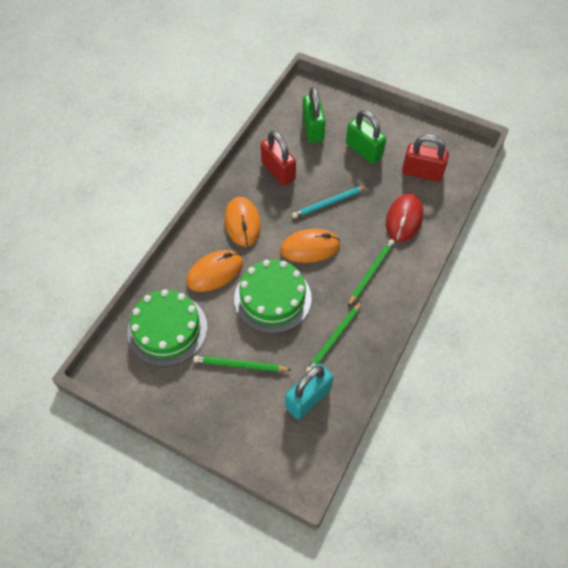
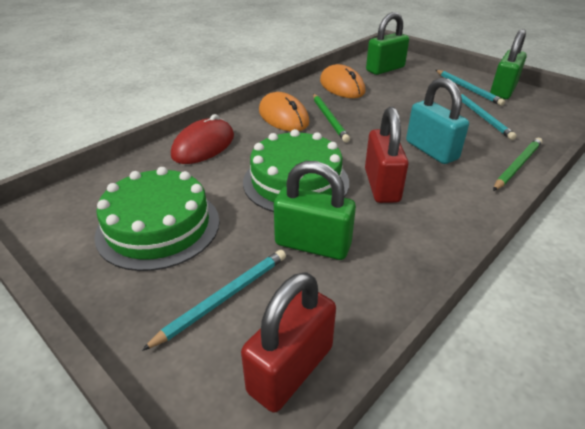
green padlock: 2 -> 3
green pencil: 3 -> 2
orange mouse: 3 -> 2
turquoise pencil: 1 -> 3

